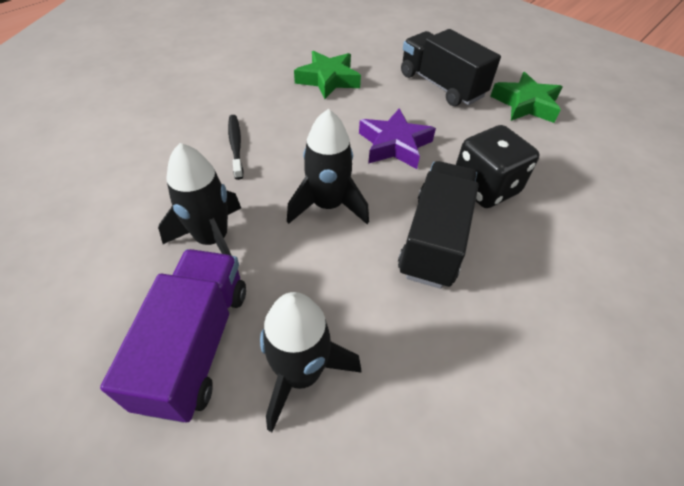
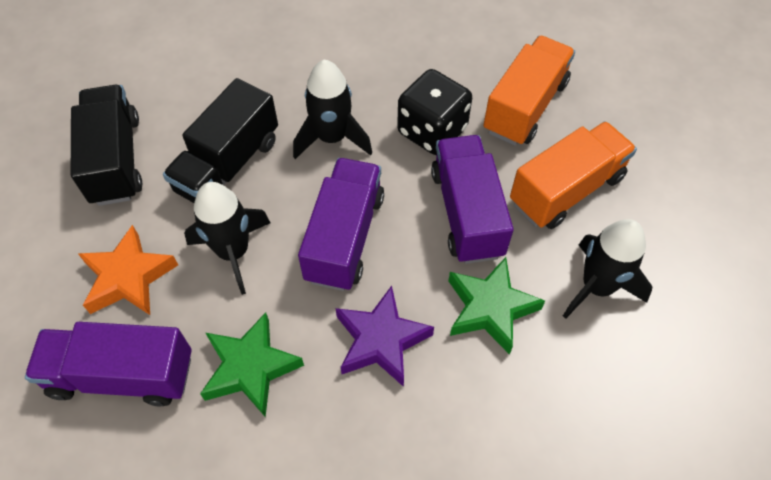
black toothbrush: 1 -> 0
orange star: 0 -> 1
orange truck: 0 -> 2
purple truck: 1 -> 3

